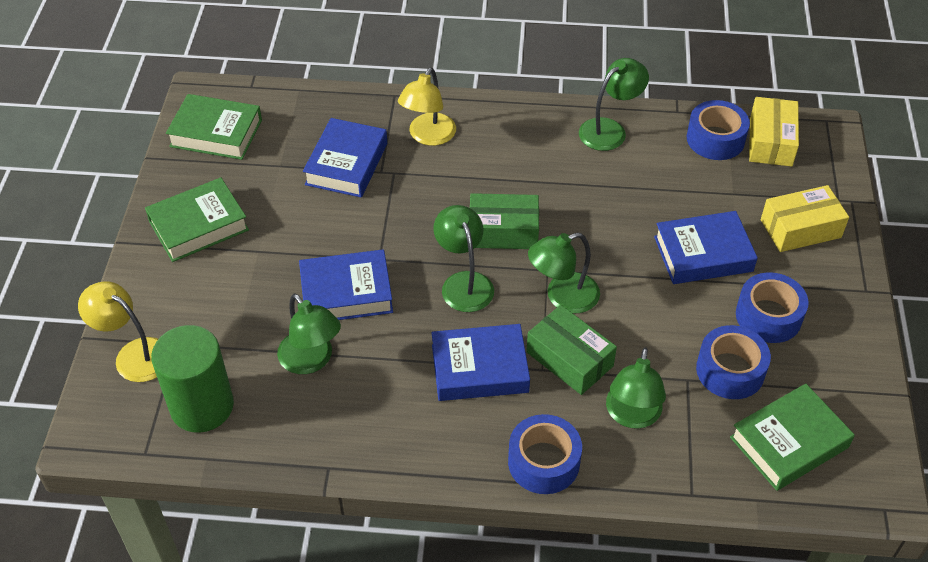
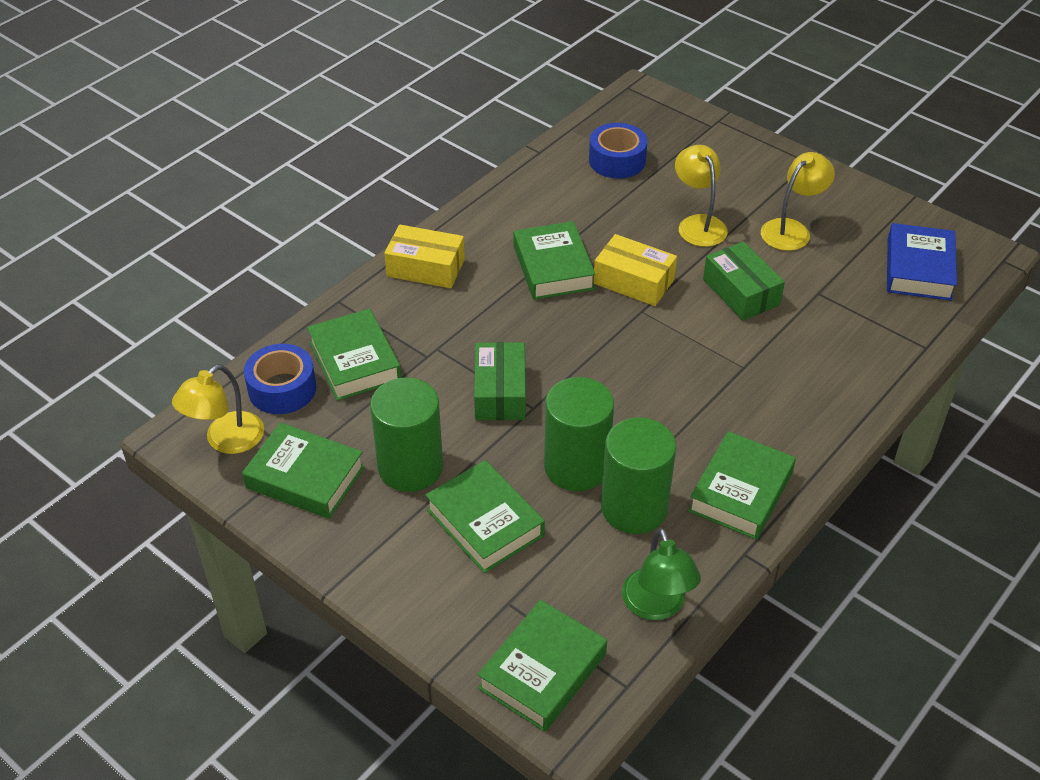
blue book: 4 -> 1
blue tape: 4 -> 2
green book: 3 -> 6
green cylinder: 1 -> 3
green lamp: 5 -> 1
yellow lamp: 2 -> 3

